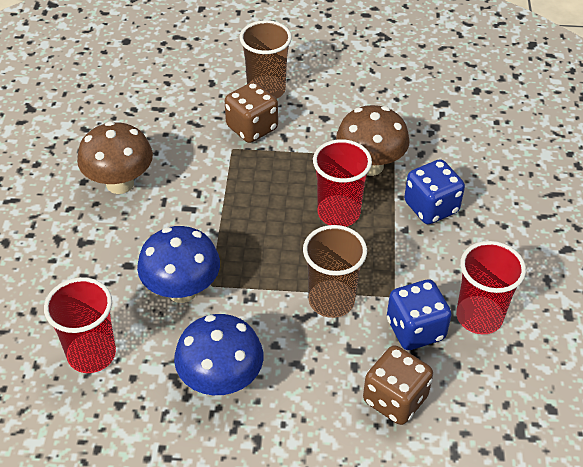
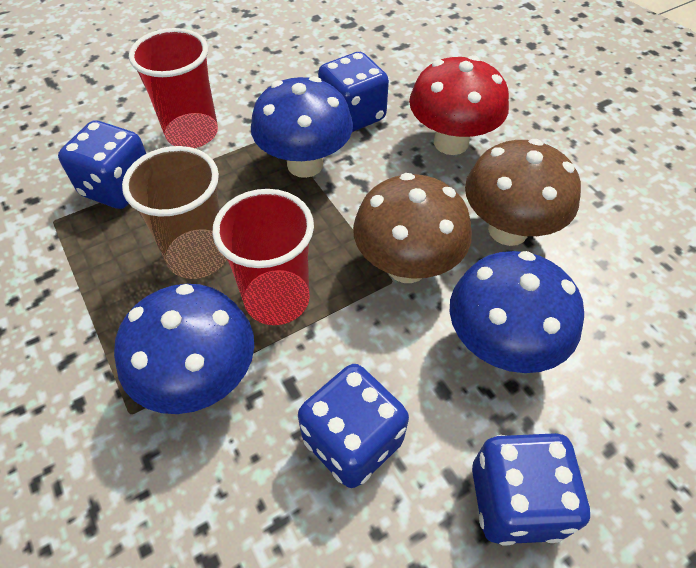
blue dice: 2 -> 4
blue mushroom: 2 -> 3
brown cup: 2 -> 1
brown dice: 2 -> 0
red cup: 3 -> 2
red mushroom: 0 -> 1

